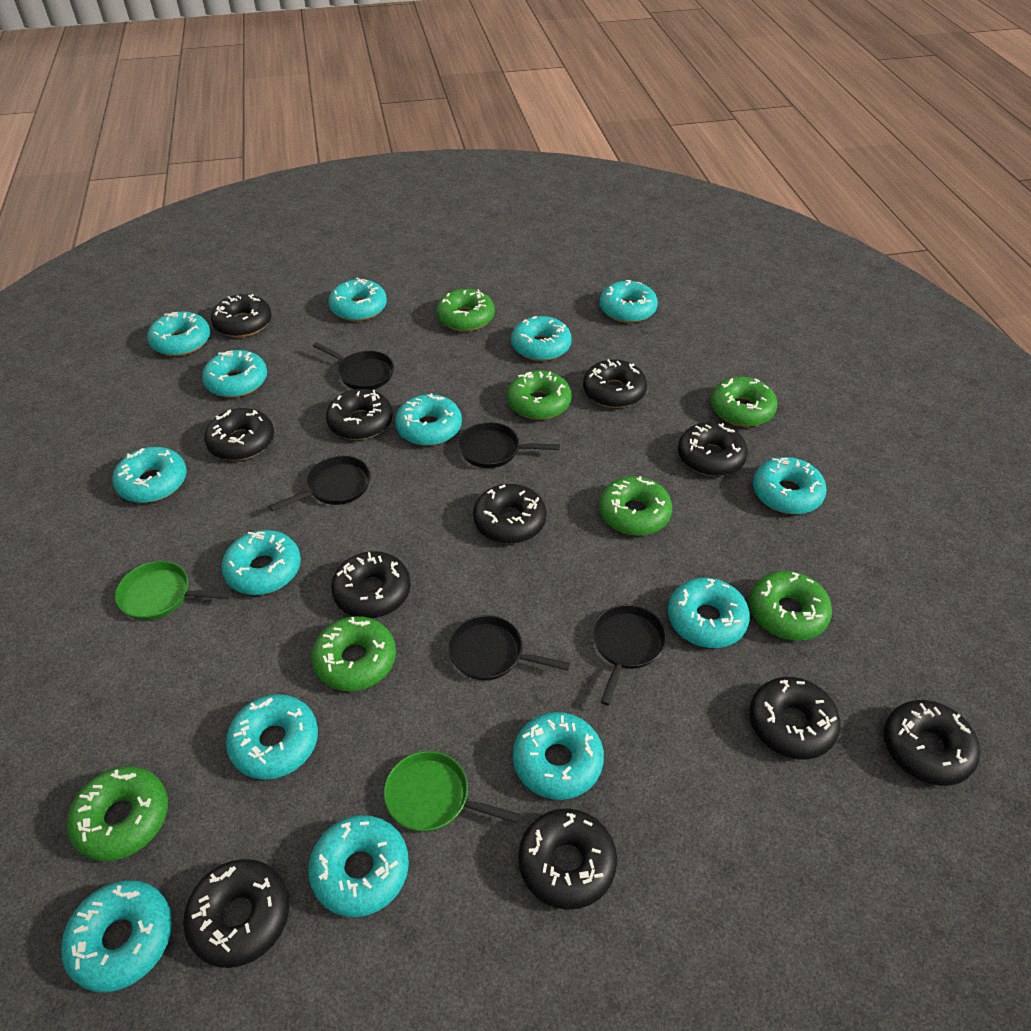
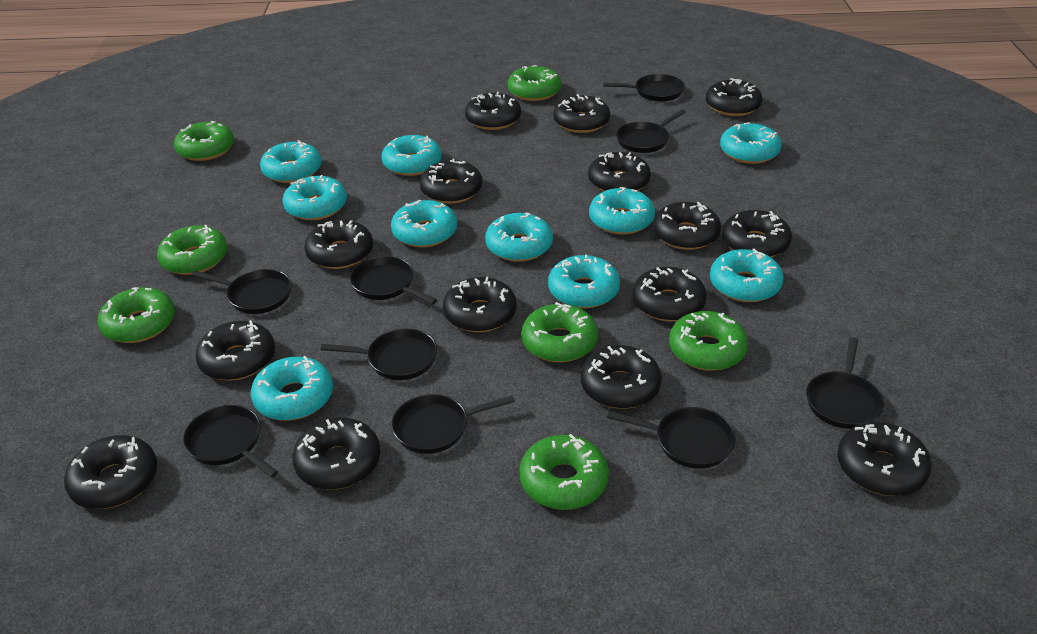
black donut: 11 -> 15
black pan: 5 -> 9
green pan: 2 -> 0
turquoise donut: 14 -> 10

